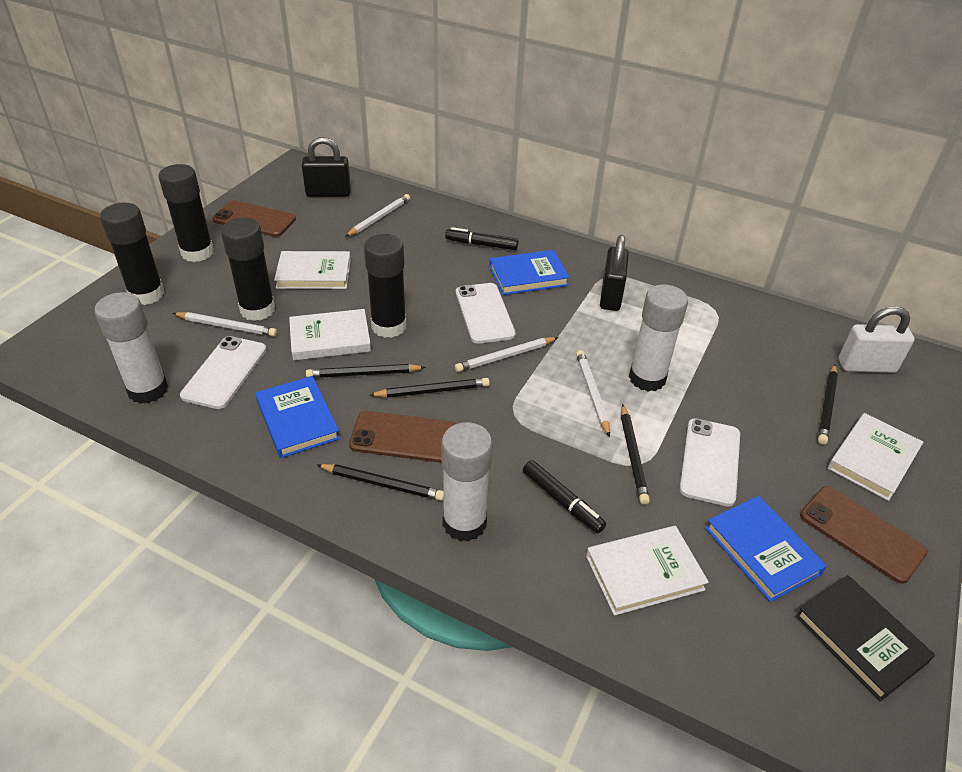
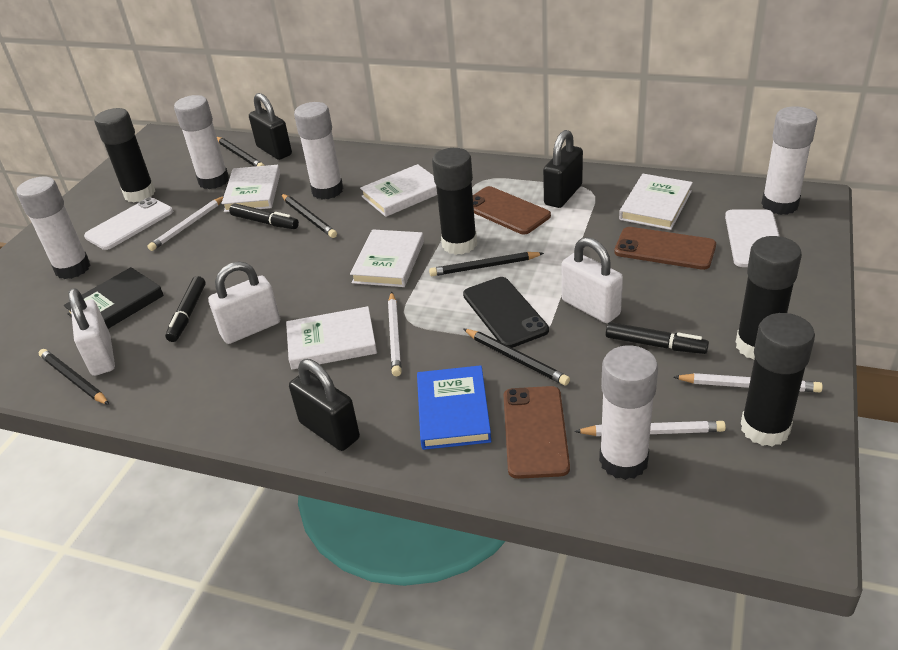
black marker: 2 -> 3
black padlock: 2 -> 3
black phone: 0 -> 1
blue book: 3 -> 1
white book: 4 -> 5
white glue stick: 3 -> 5
white padlock: 1 -> 3
white phone: 3 -> 2

